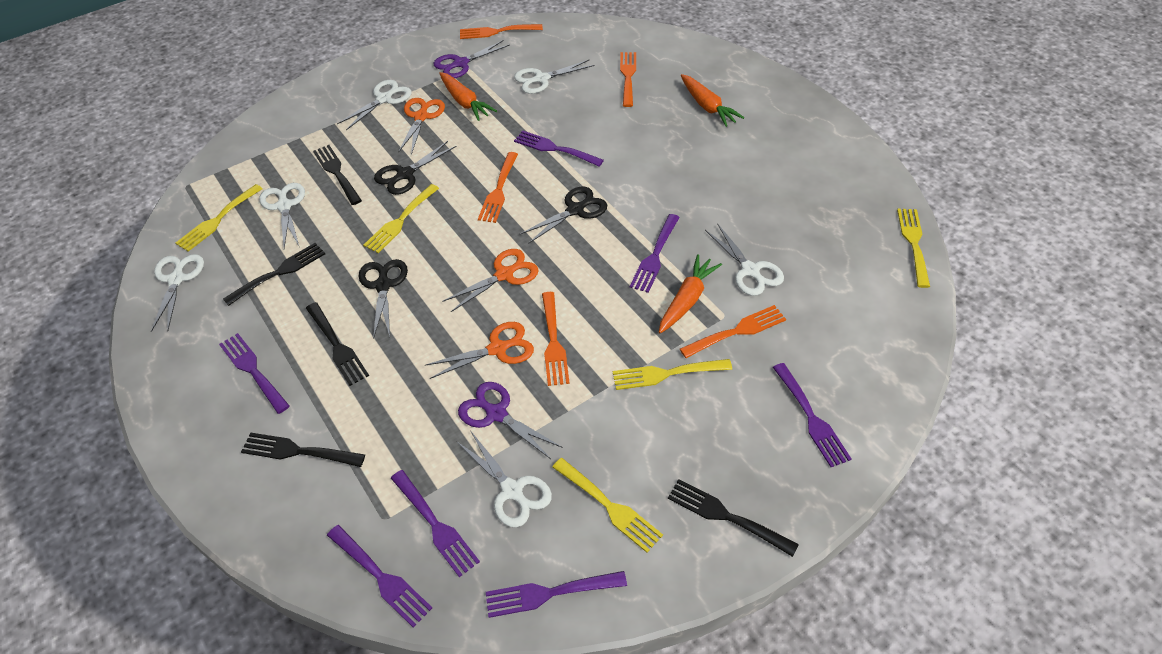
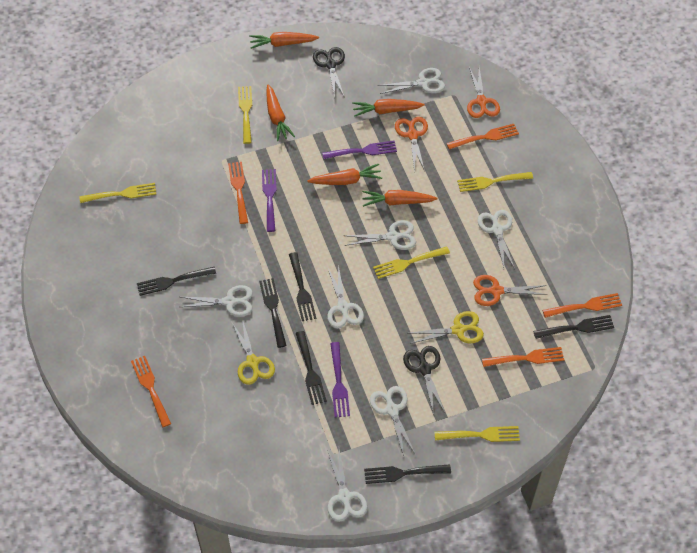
black fork: 5 -> 6
black scissors: 3 -> 2
orange carrot: 3 -> 5
purple fork: 7 -> 3
purple scissors: 2 -> 0
white scissors: 6 -> 7
yellow scissors: 0 -> 2

